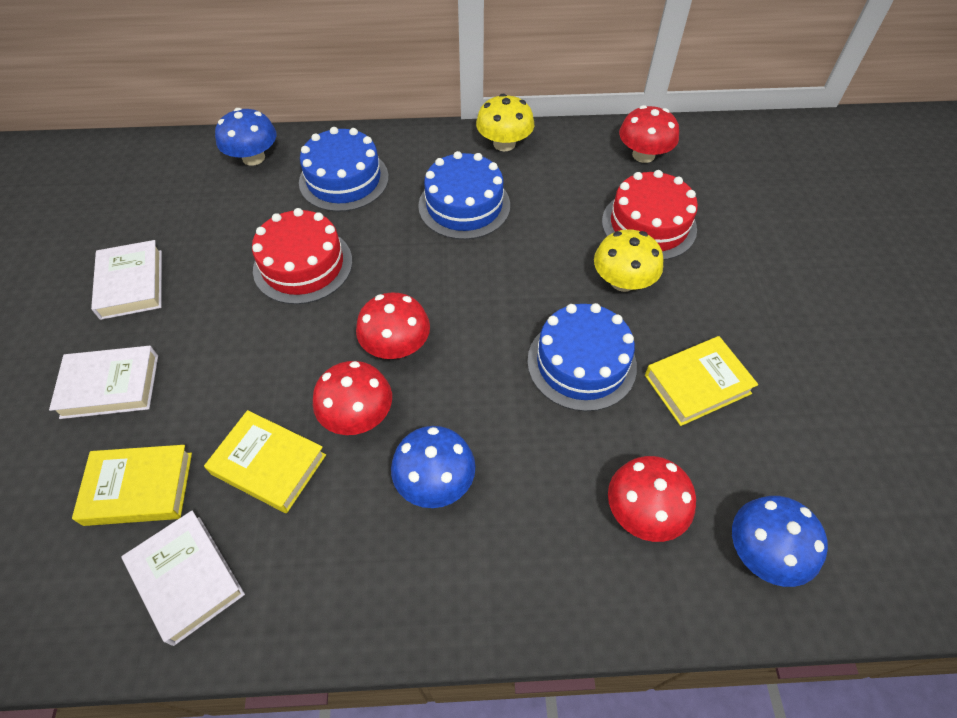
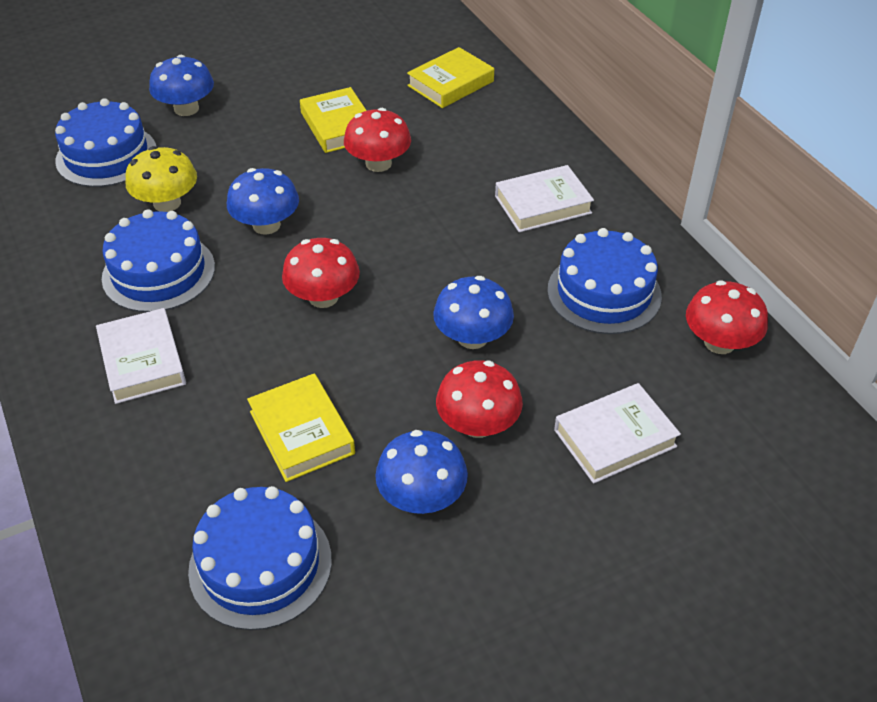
blue cake: 3 -> 4
blue mushroom: 3 -> 4
red cake: 2 -> 0
yellow mushroom: 2 -> 1

